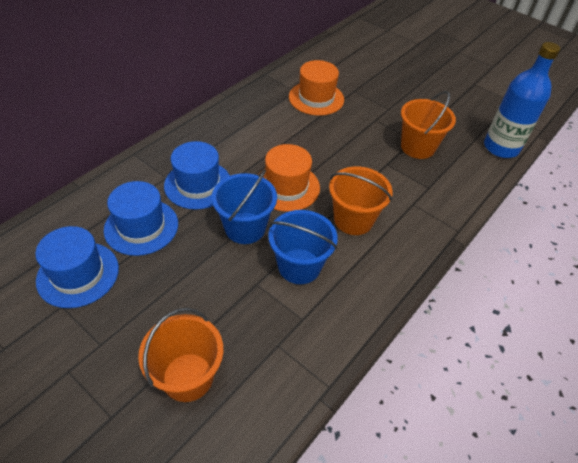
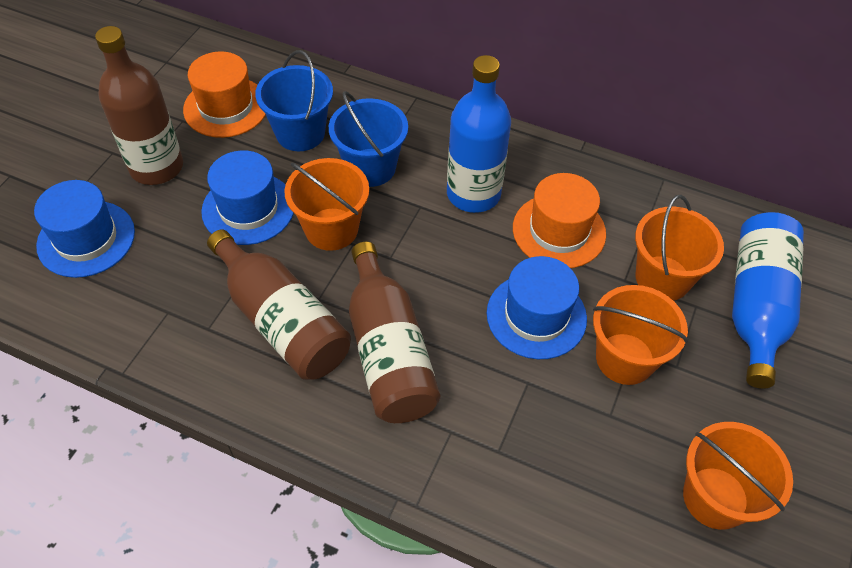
blue bottle: 1 -> 2
brown bottle: 0 -> 3
orange bucket: 3 -> 4

